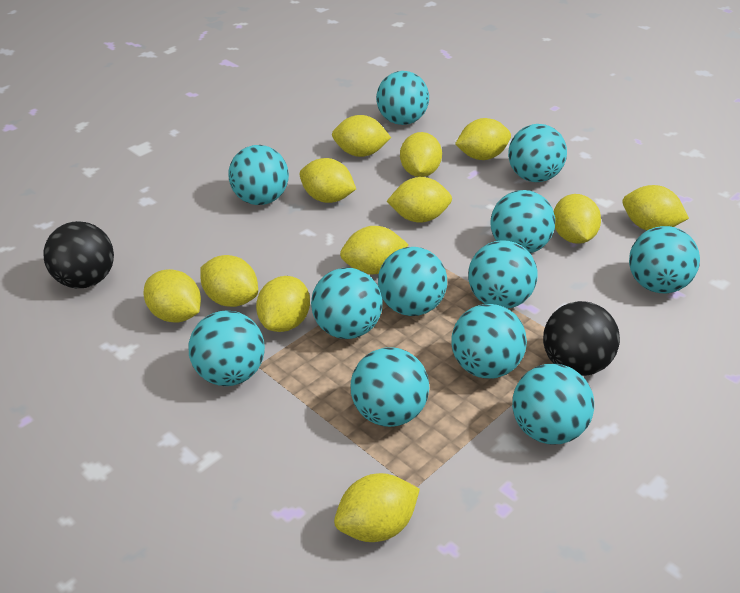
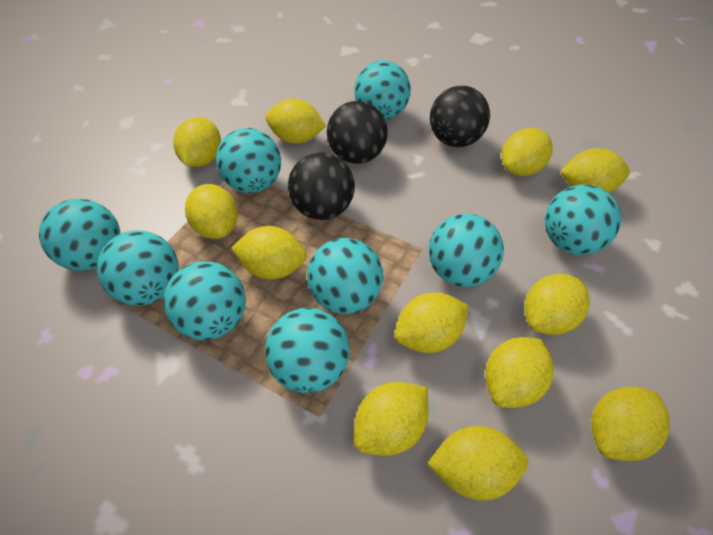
black ball: 2 -> 3
turquoise ball: 12 -> 9

